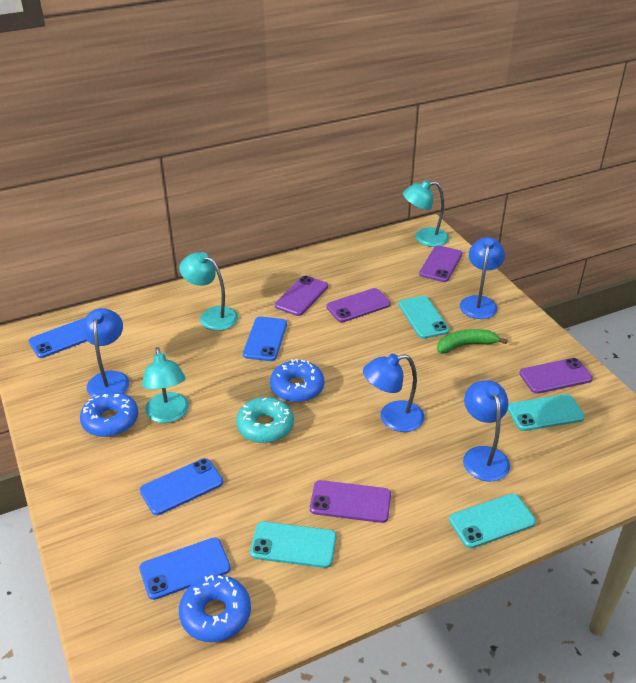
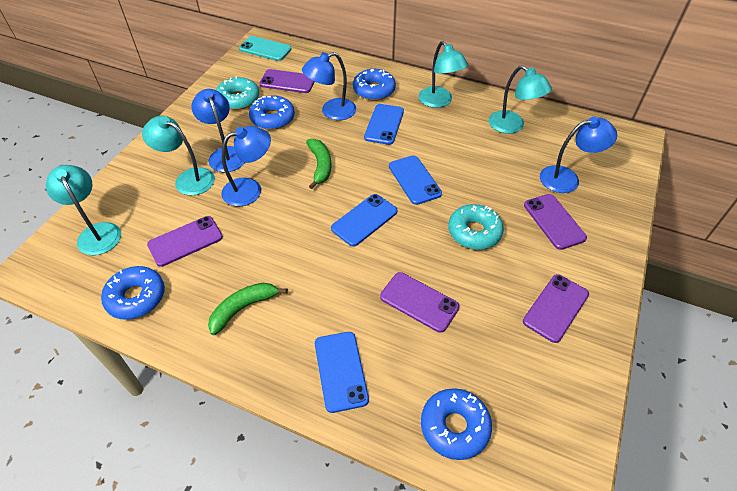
blue donut: 3 -> 4
green banana: 1 -> 2
turquoise donut: 1 -> 2
turquoise lamp: 3 -> 4
turquoise phone: 4 -> 1

